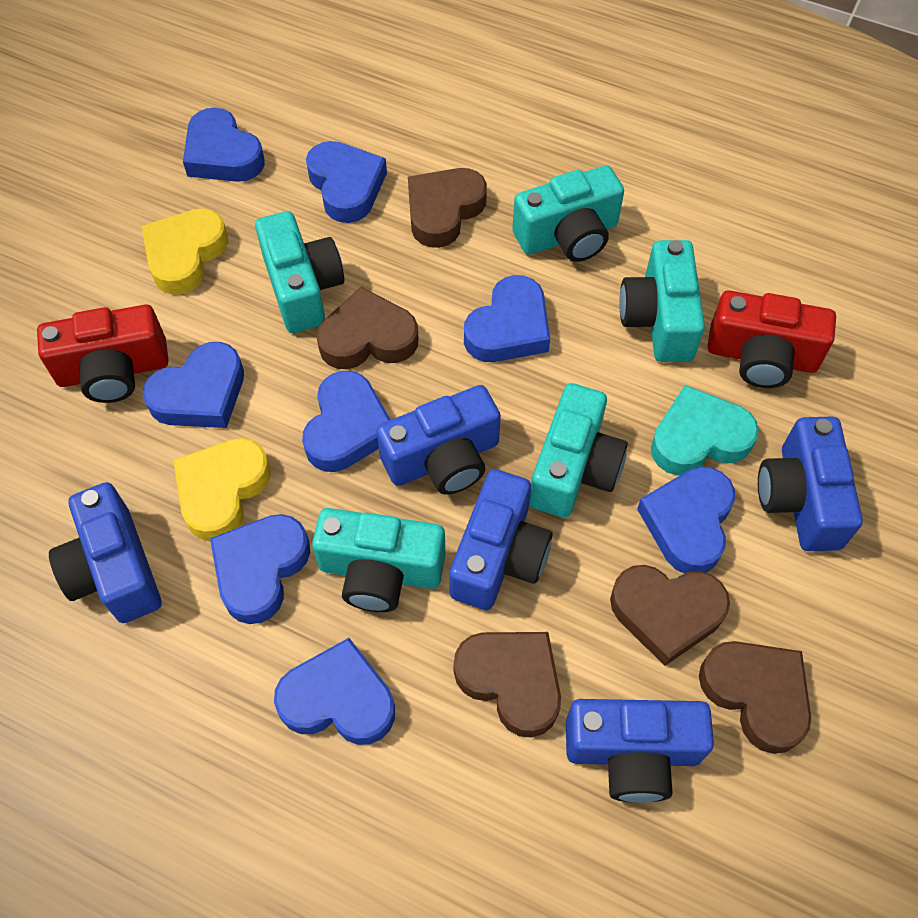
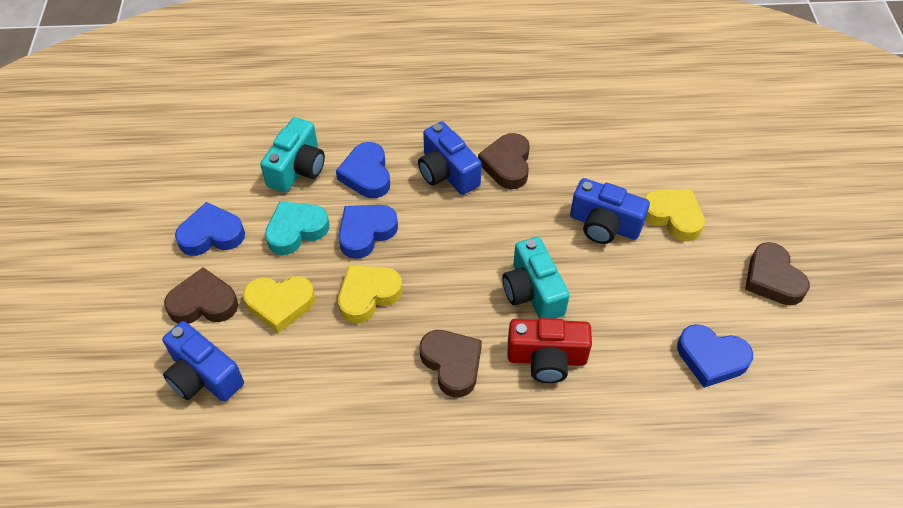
blue camera: 5 -> 3
blue heart: 8 -> 4
brown heart: 5 -> 4
red camera: 2 -> 1
turquoise camera: 5 -> 2
yellow heart: 2 -> 3

